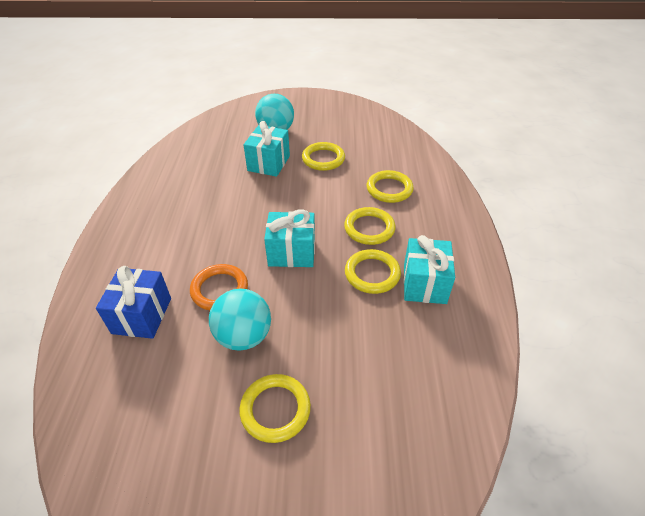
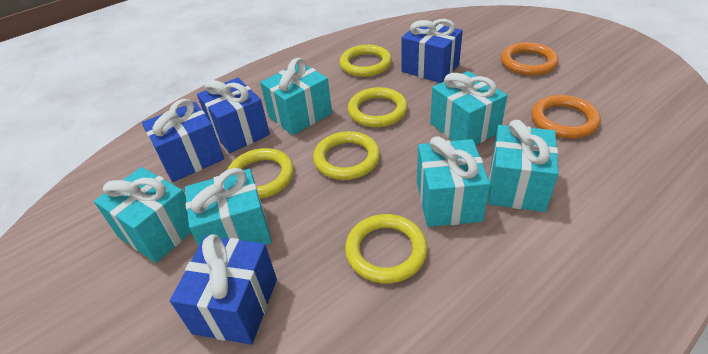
blue gift: 1 -> 4
orange ring: 1 -> 2
turquoise ball: 2 -> 0
turquoise gift: 3 -> 6

